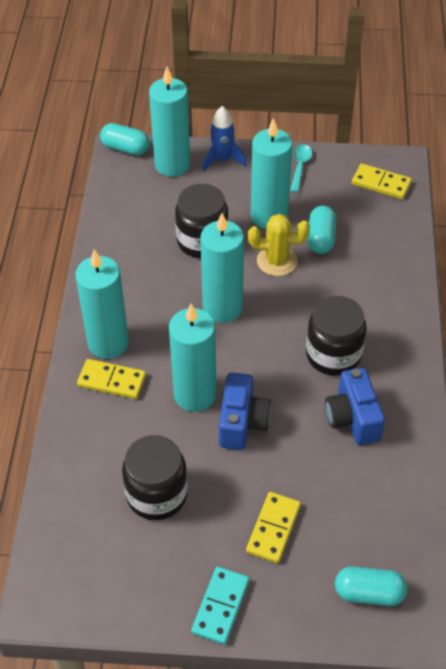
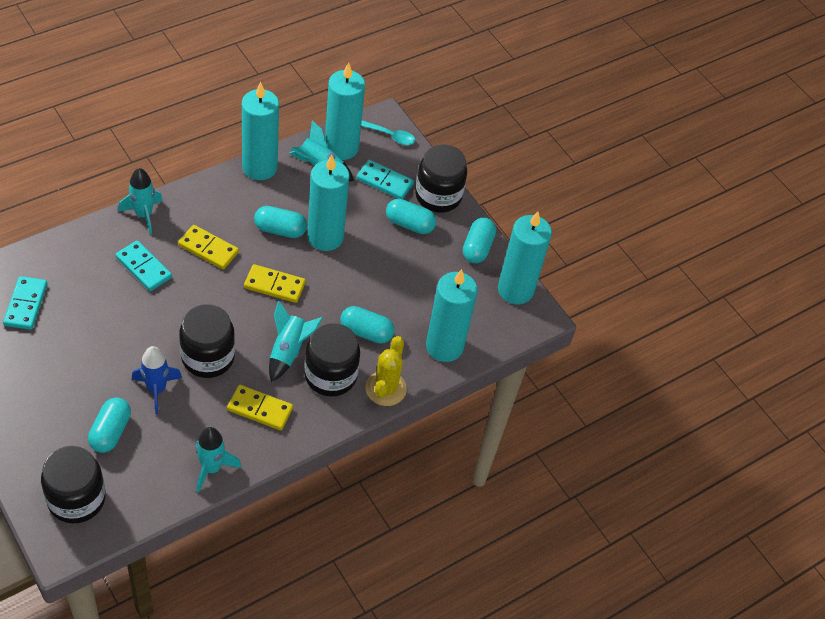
black jar: 3 -> 4
blue camera: 2 -> 0
turquoise capsule: 3 -> 5
turquoise domino: 1 -> 3
turquoise rocket: 0 -> 4

